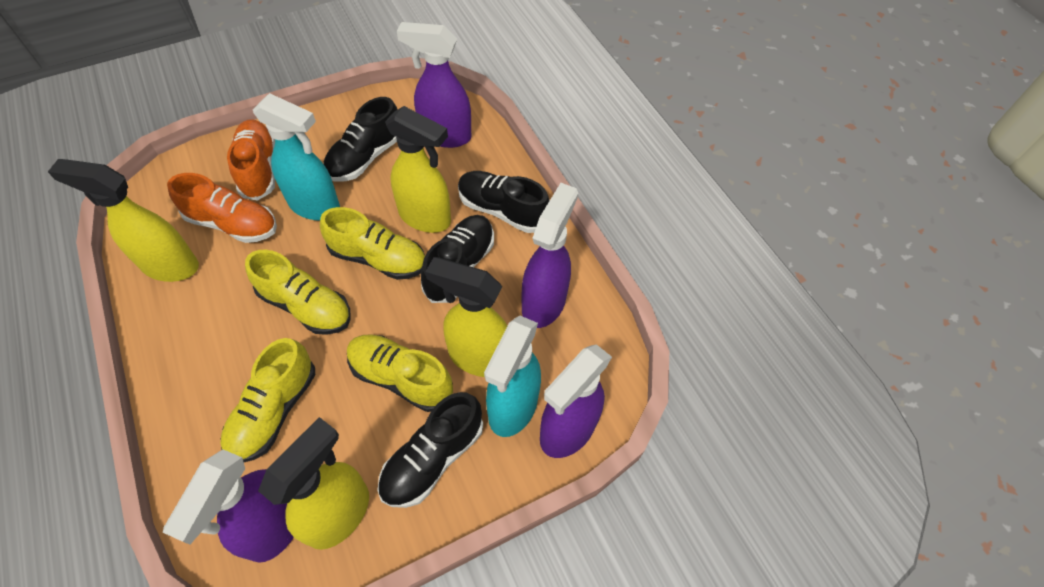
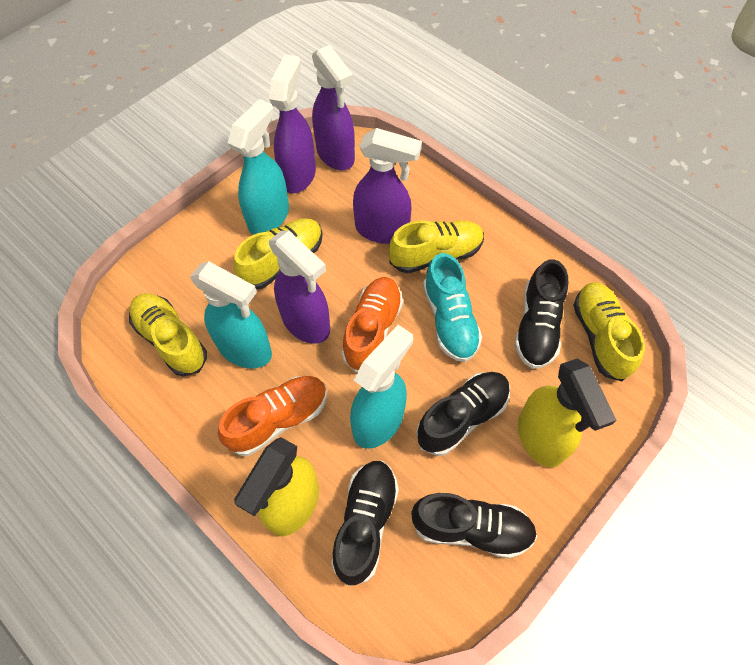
turquoise shoe: 0 -> 1
turquoise spray bottle: 2 -> 3
yellow spray bottle: 4 -> 2

